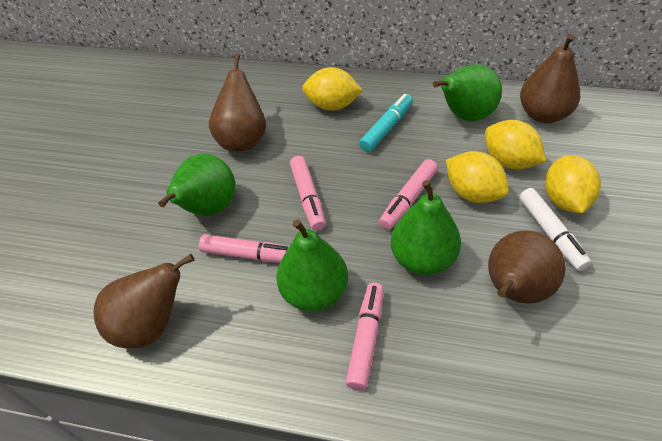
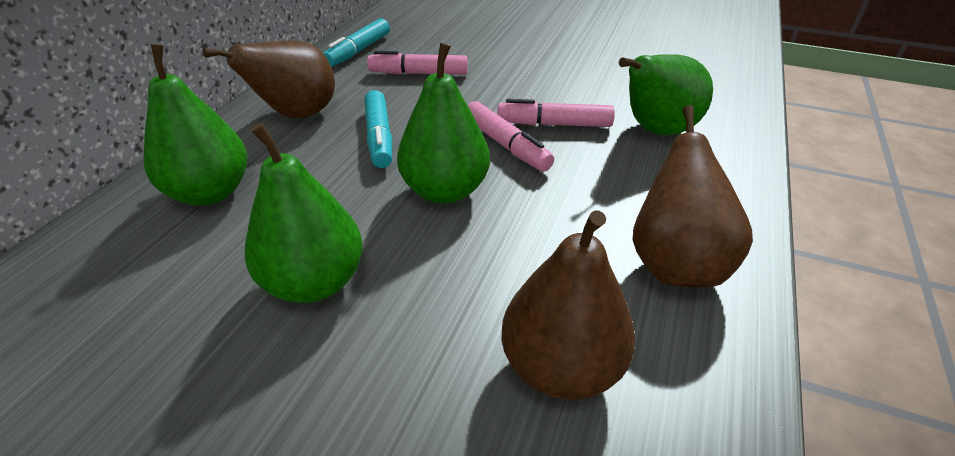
brown pear: 4 -> 3
pink marker: 4 -> 3
turquoise marker: 1 -> 2
white marker: 1 -> 0
yellow lemon: 4 -> 0

